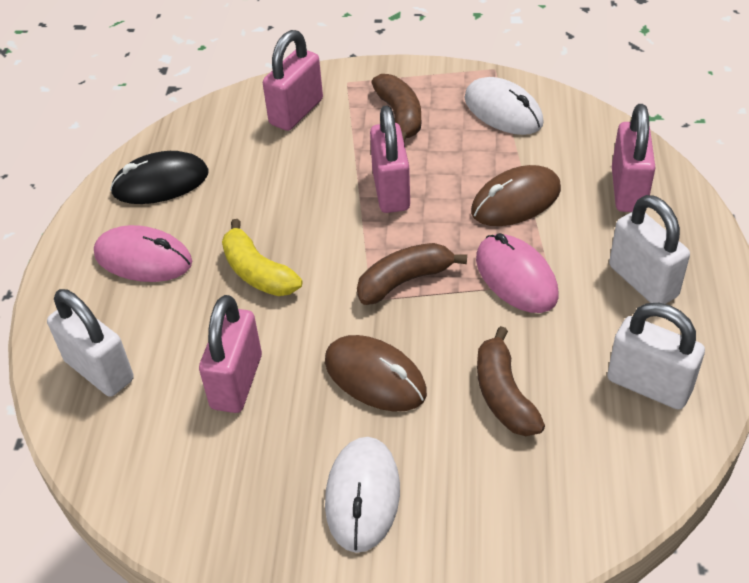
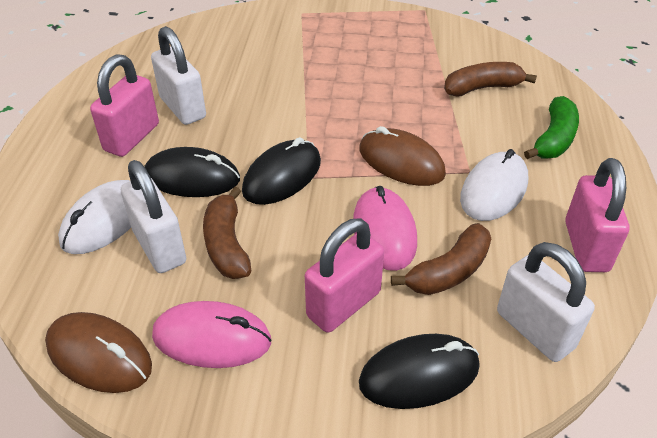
black mouse: 1 -> 3
green banana: 0 -> 1
pink padlock: 4 -> 3
yellow banana: 1 -> 0

